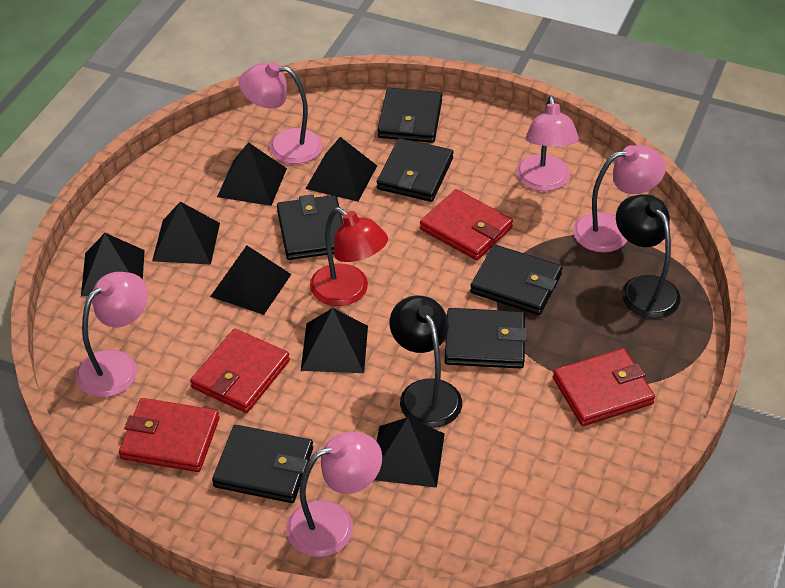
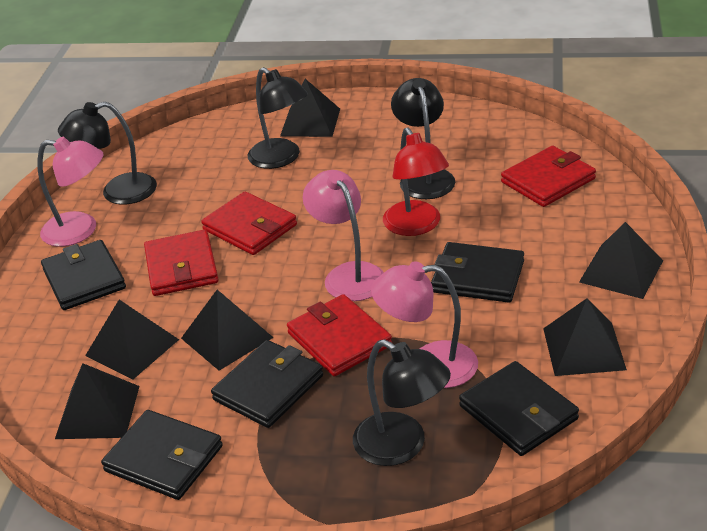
black lamp: 2 -> 4
black pyramid: 7 -> 6
black wallet: 6 -> 5
pink lamp: 5 -> 3

